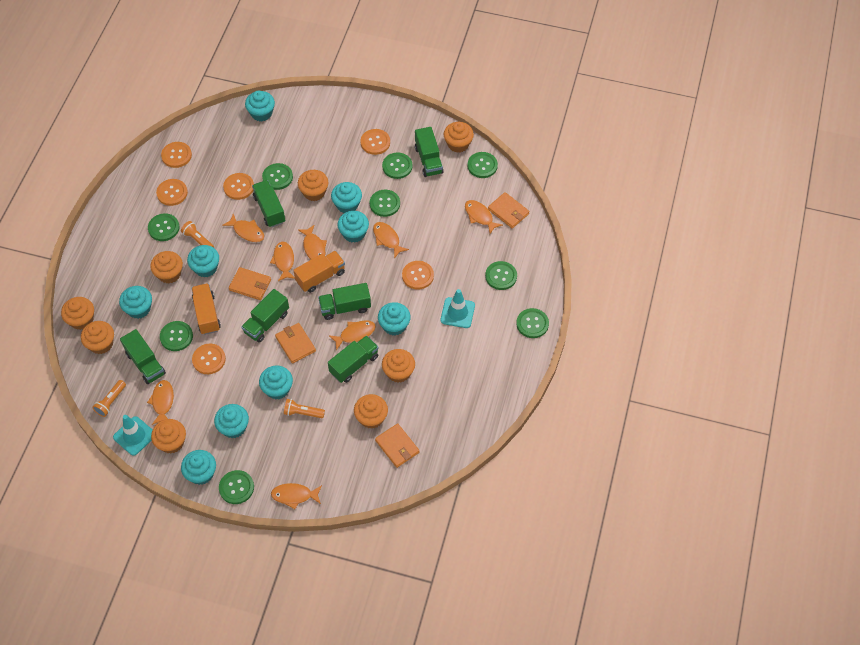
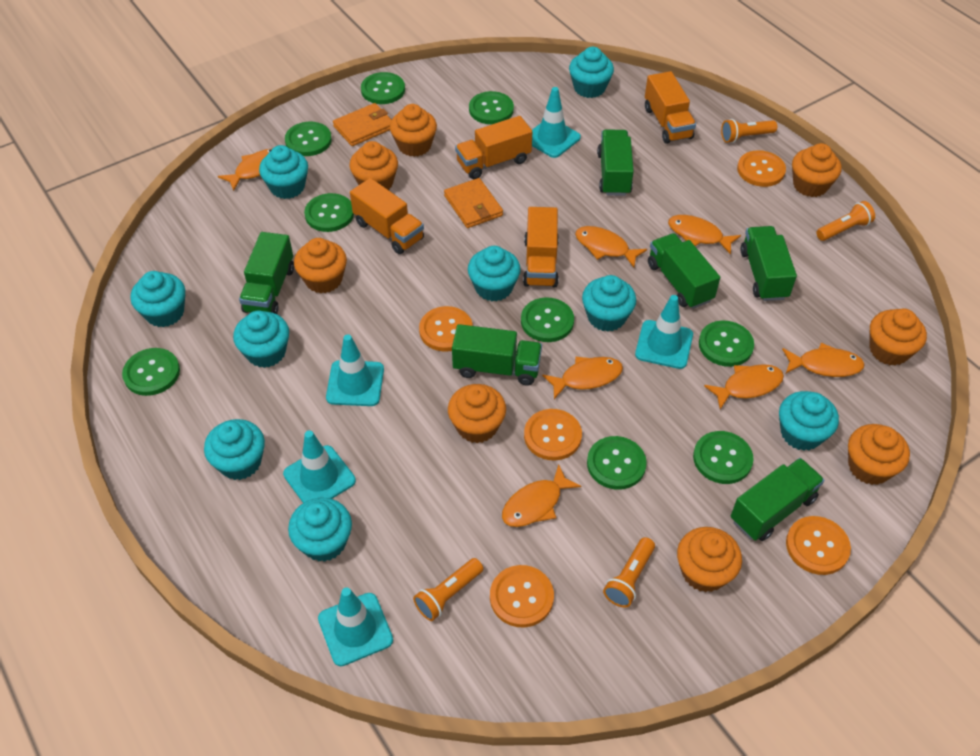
orange button: 6 -> 5
orange fish: 8 -> 7
orange flashlight: 3 -> 4
orange truck: 2 -> 4
orange wallet: 4 -> 2
turquoise traffic cone: 2 -> 5

